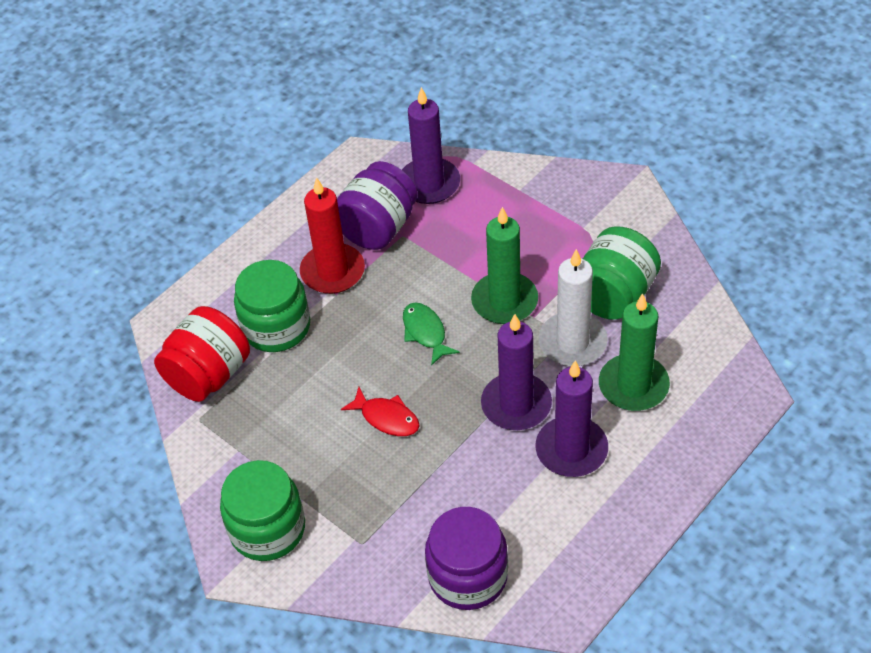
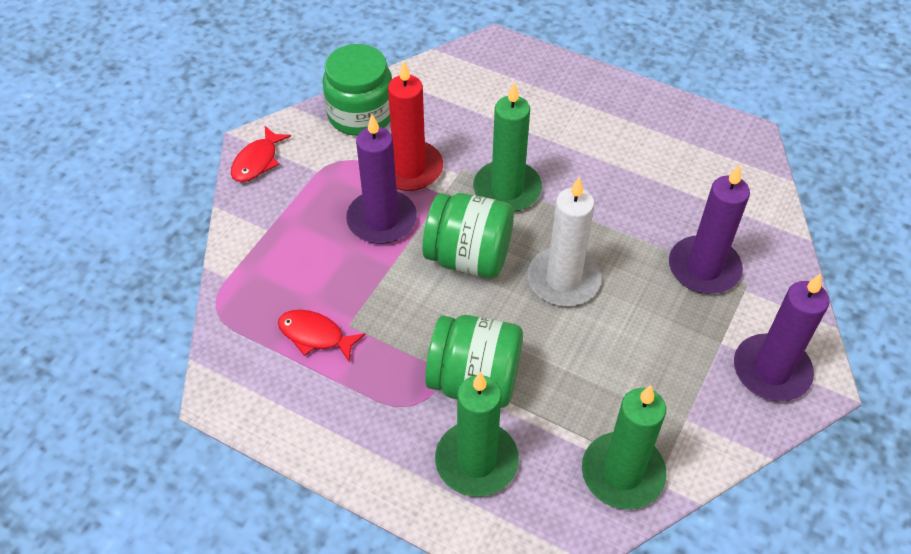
green candle: 2 -> 3
green fish: 1 -> 0
purple jar: 2 -> 0
red fish: 1 -> 2
red jar: 1 -> 0

